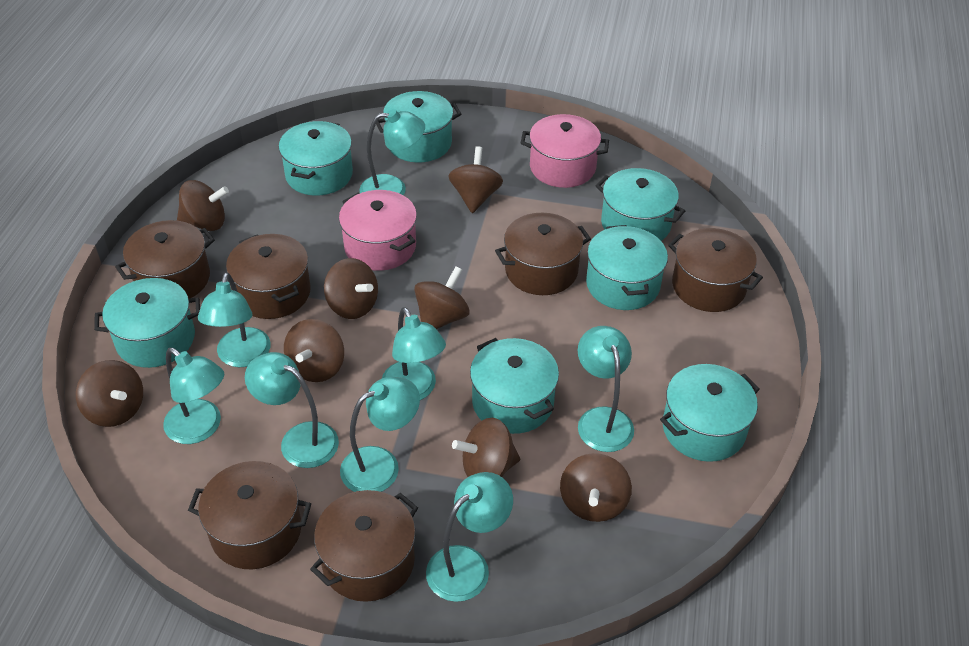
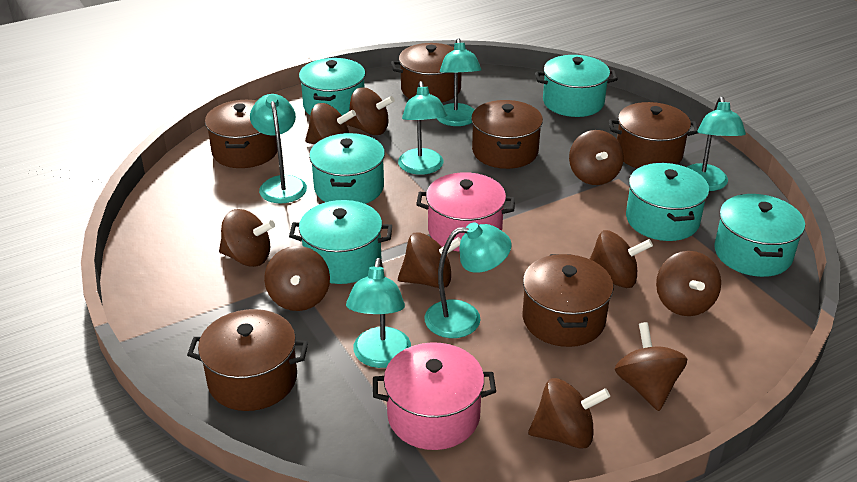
brown spinning top: 8 -> 10
turquoise lamp: 8 -> 6
turquoise pot: 7 -> 6

